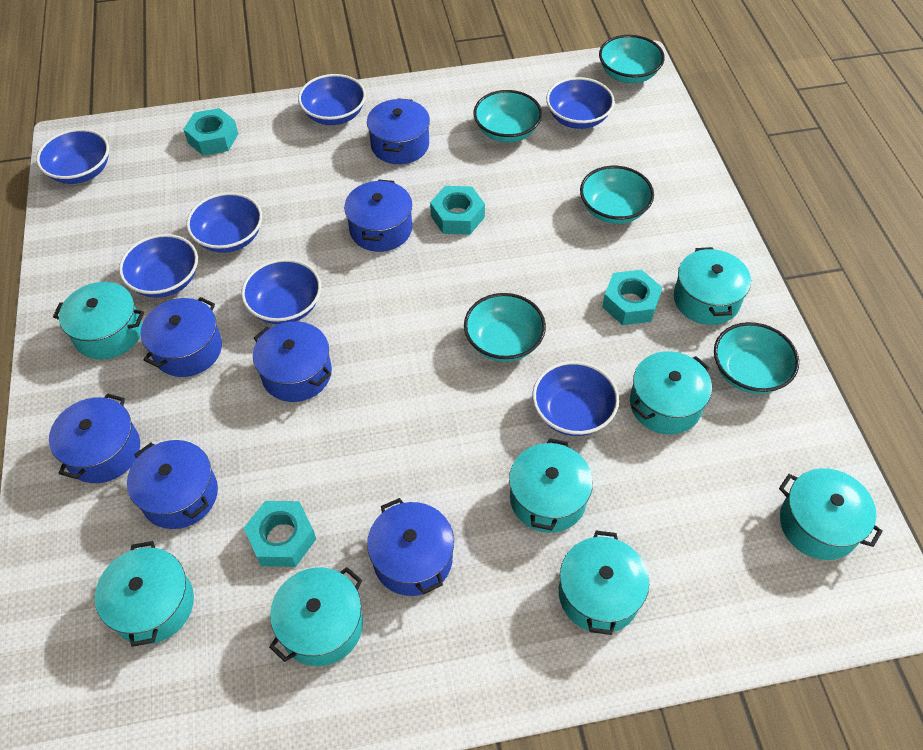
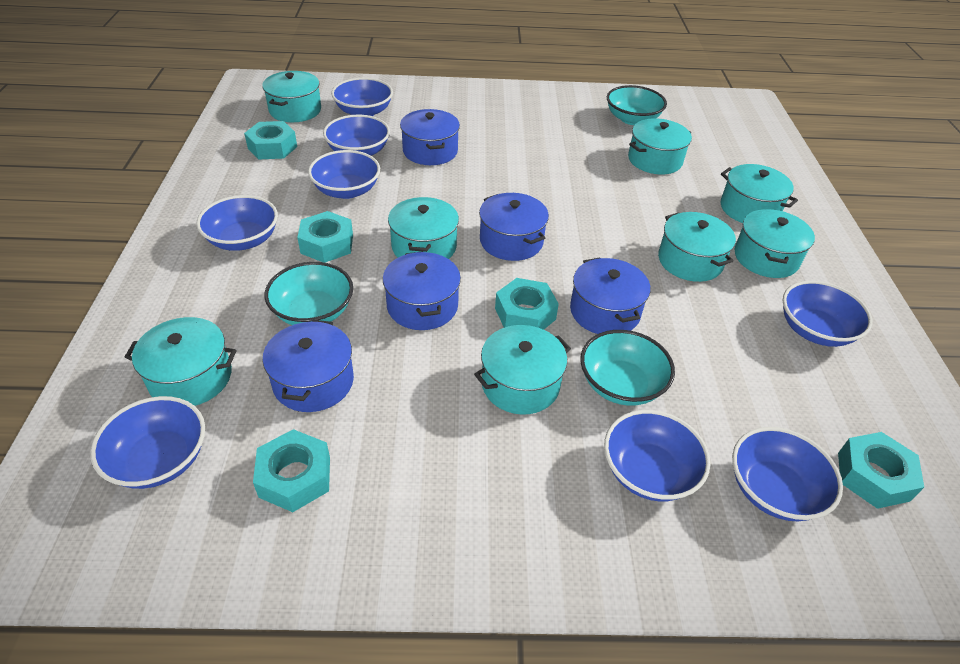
blue bowl: 7 -> 8
blue pot: 7 -> 5
turquoise bowl: 5 -> 3
turquoise nut: 4 -> 5

